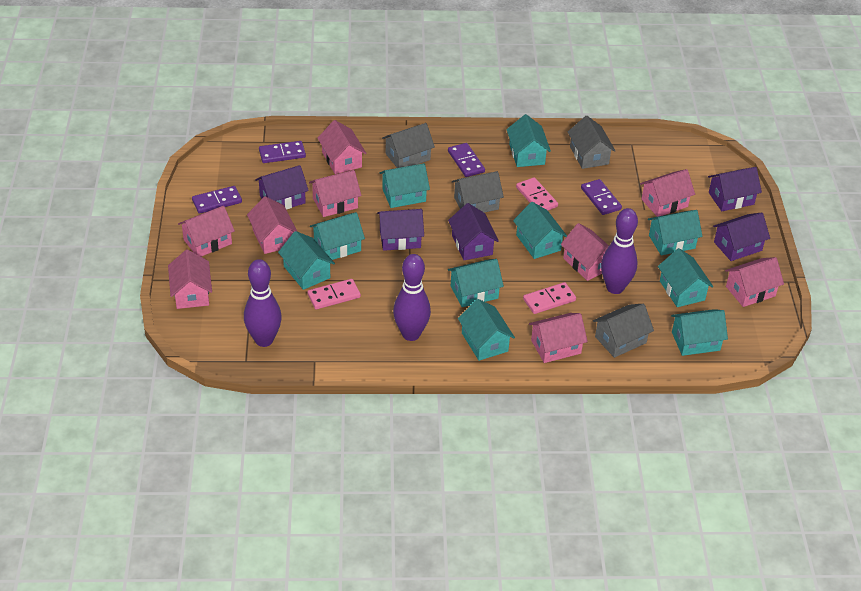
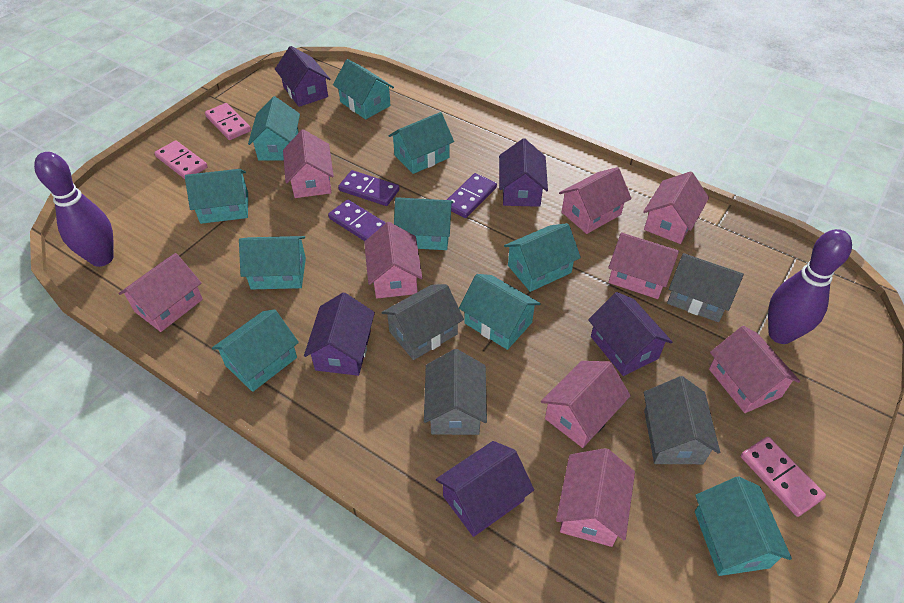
purple bowling pin: 3 -> 2
purple domino: 4 -> 3

